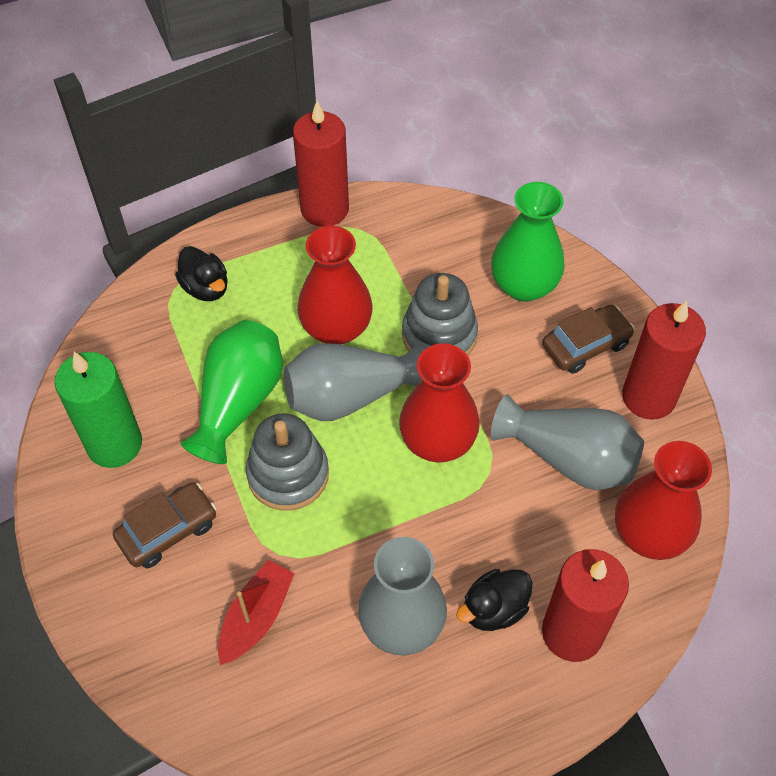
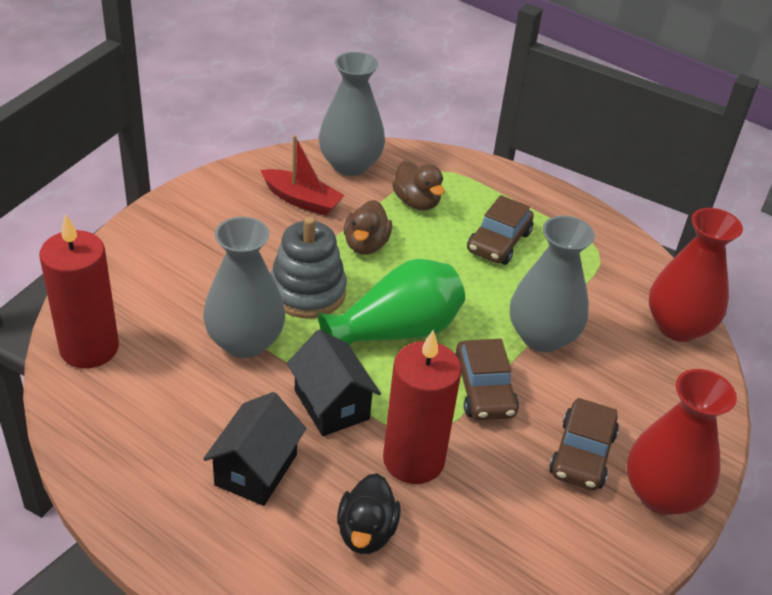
black duck: 2 -> 1
black house: 0 -> 2
brown car: 2 -> 3
brown duck: 0 -> 2
green candle: 1 -> 0
green vase: 2 -> 1
grey stacking toy: 2 -> 1
red candle: 3 -> 2
red vase: 3 -> 2

